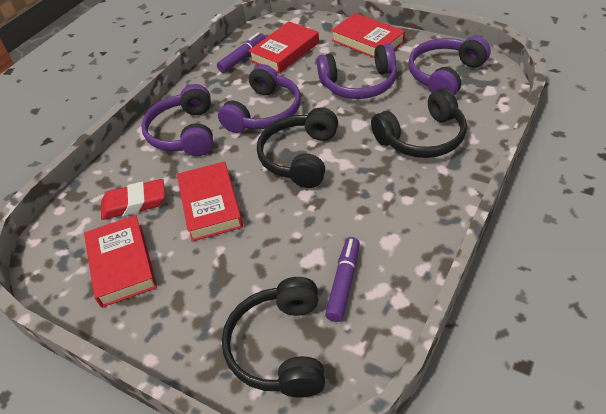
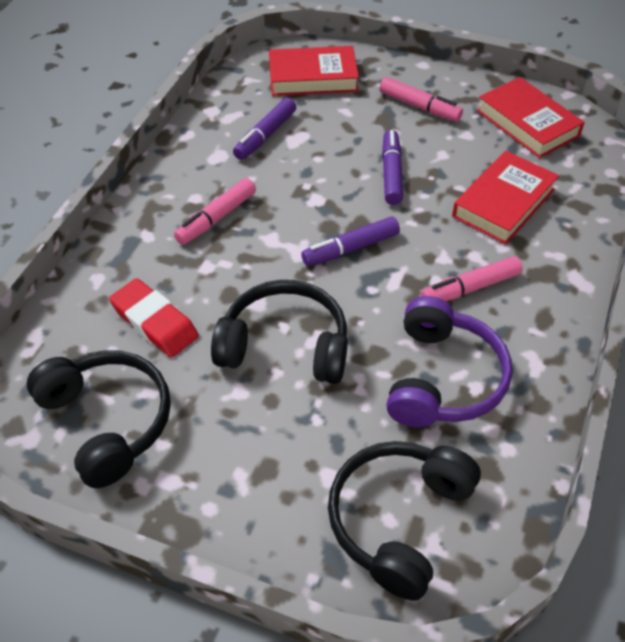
pink marker: 0 -> 3
purple headphones: 4 -> 1
purple marker: 2 -> 3
red book: 4 -> 3

